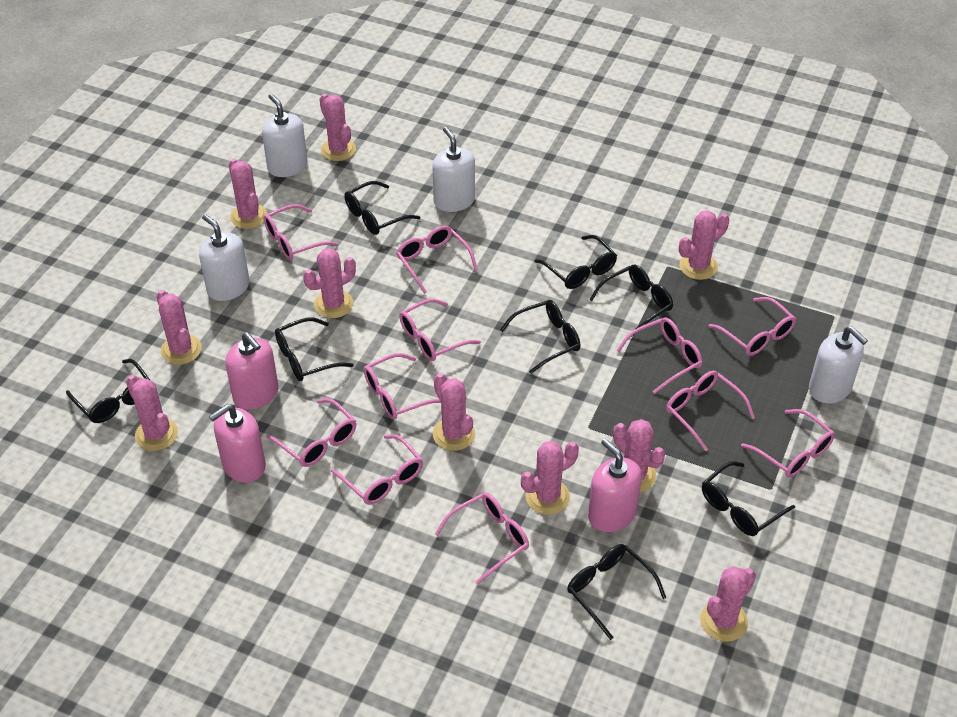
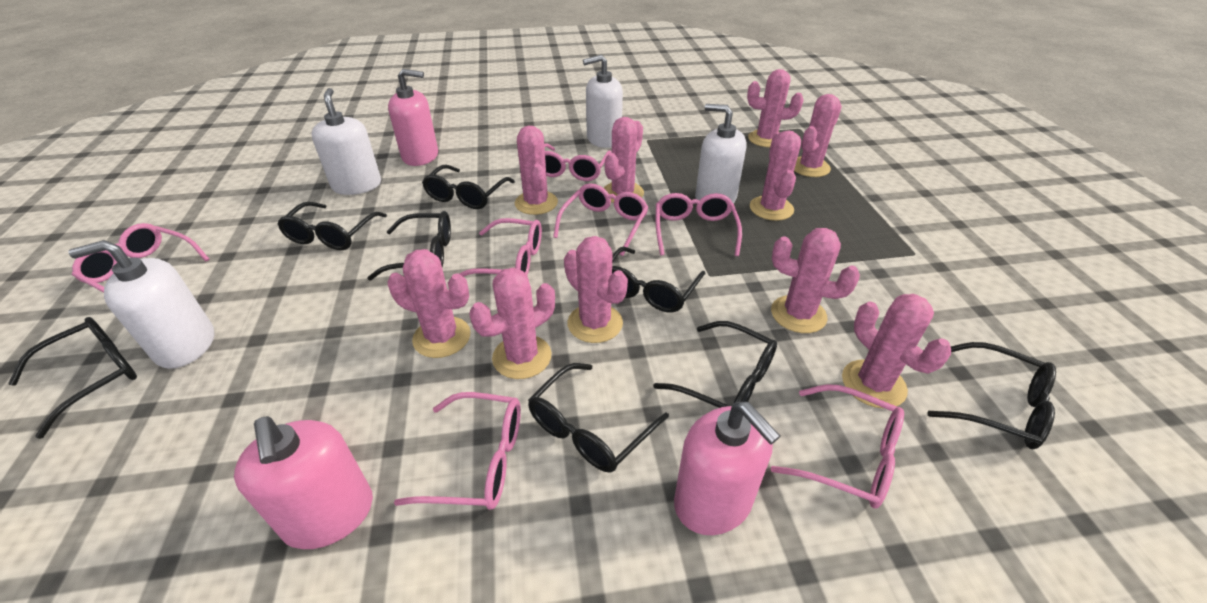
pink glasses: 11 -> 7

